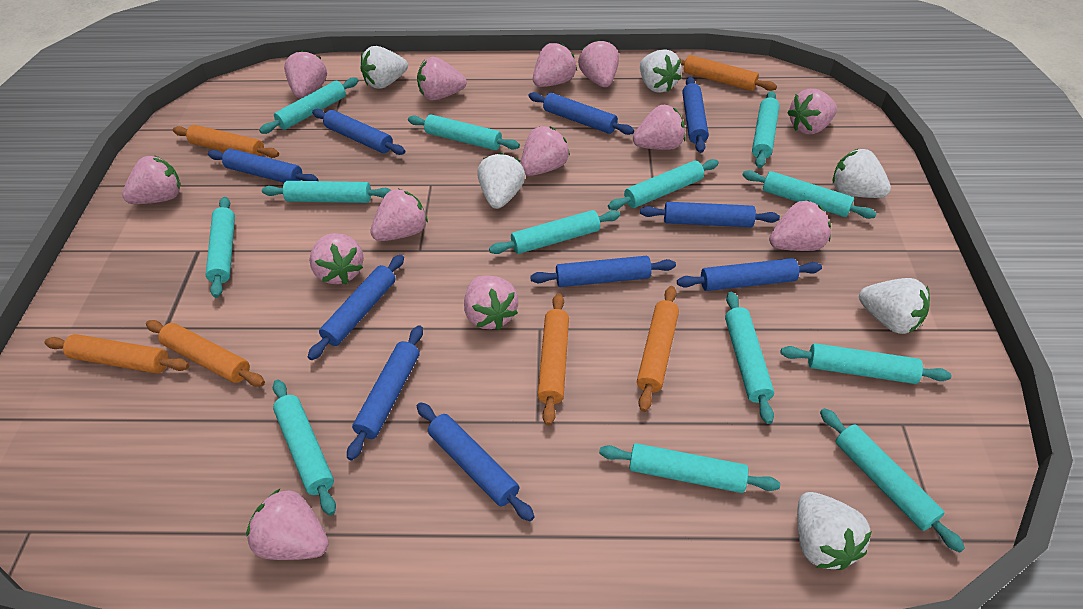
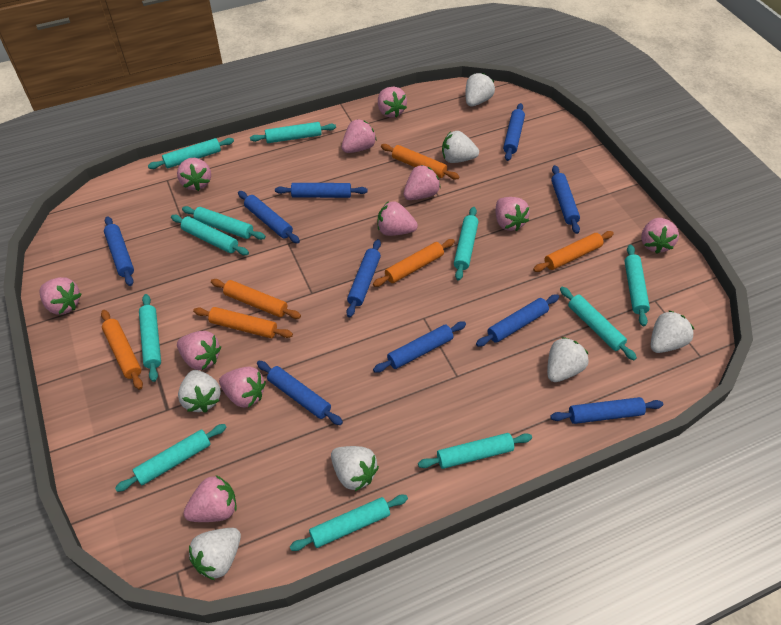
pink strawberry: 13 -> 11
turquoise rolling pin: 13 -> 11
white strawberry: 6 -> 7

